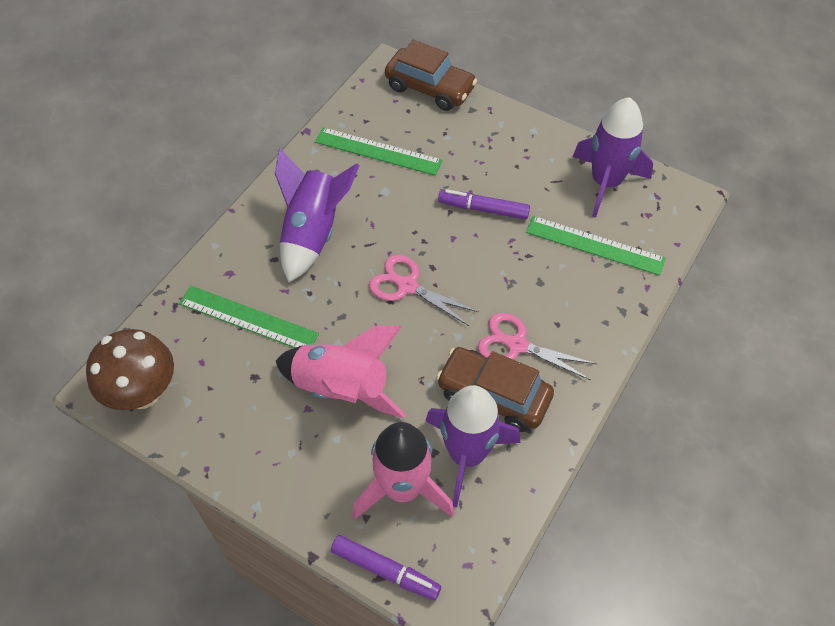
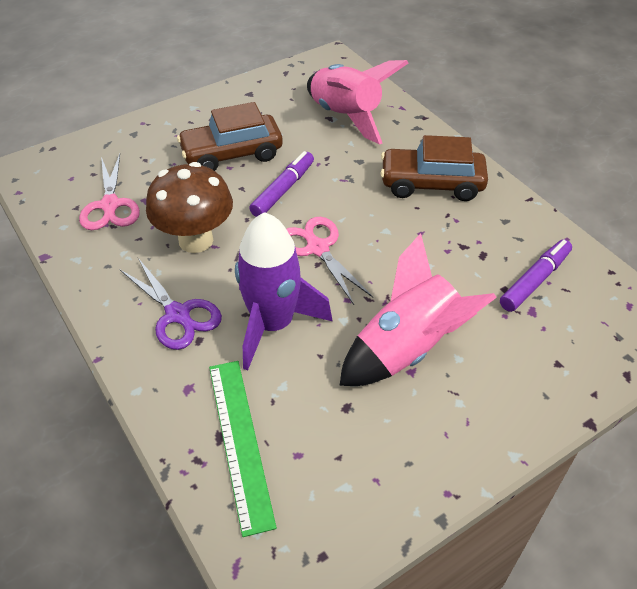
green ruler: 3 -> 1
purple rocket: 3 -> 1
purple scissors: 0 -> 1

